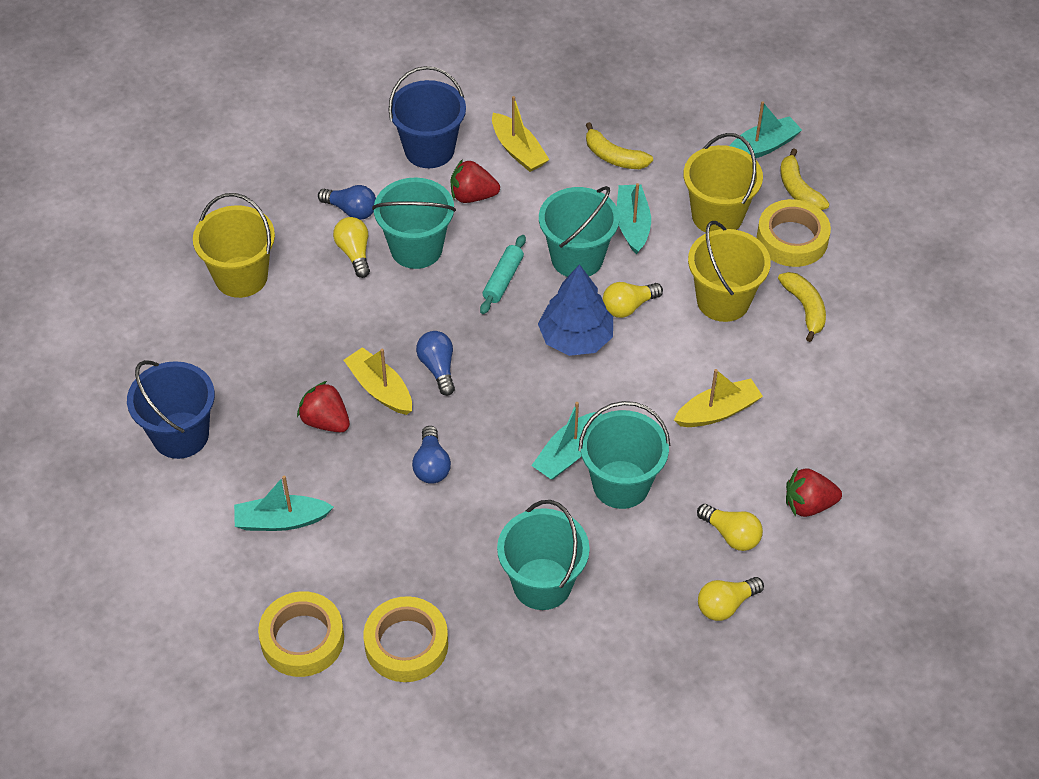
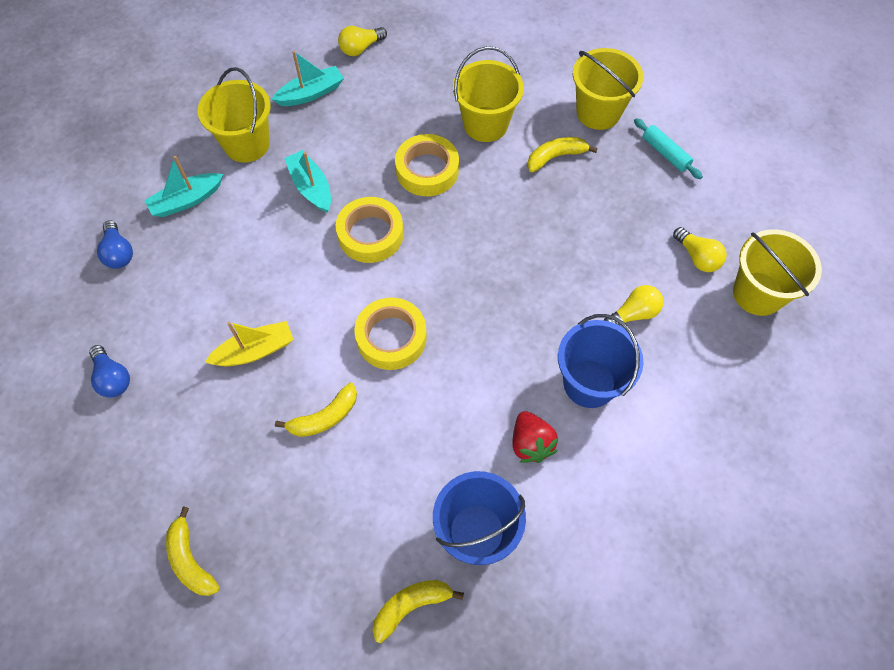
blue light bulb: 3 -> 2
blue tree: 1 -> 0
red strawberry: 3 -> 1
turquoise boat: 4 -> 3
turquoise bucket: 4 -> 0
yellow banana: 3 -> 4
yellow boat: 3 -> 1
yellow bucket: 3 -> 4
yellow light bulb: 4 -> 3

